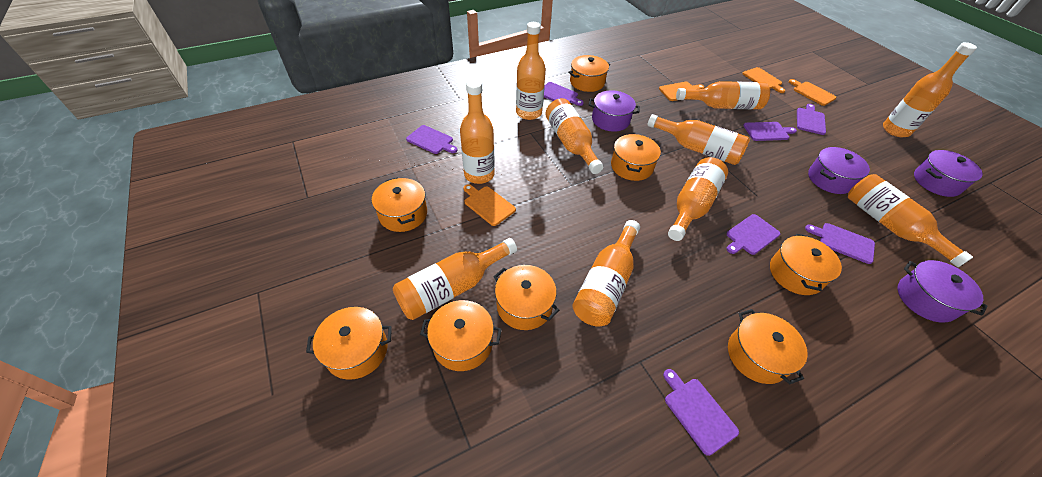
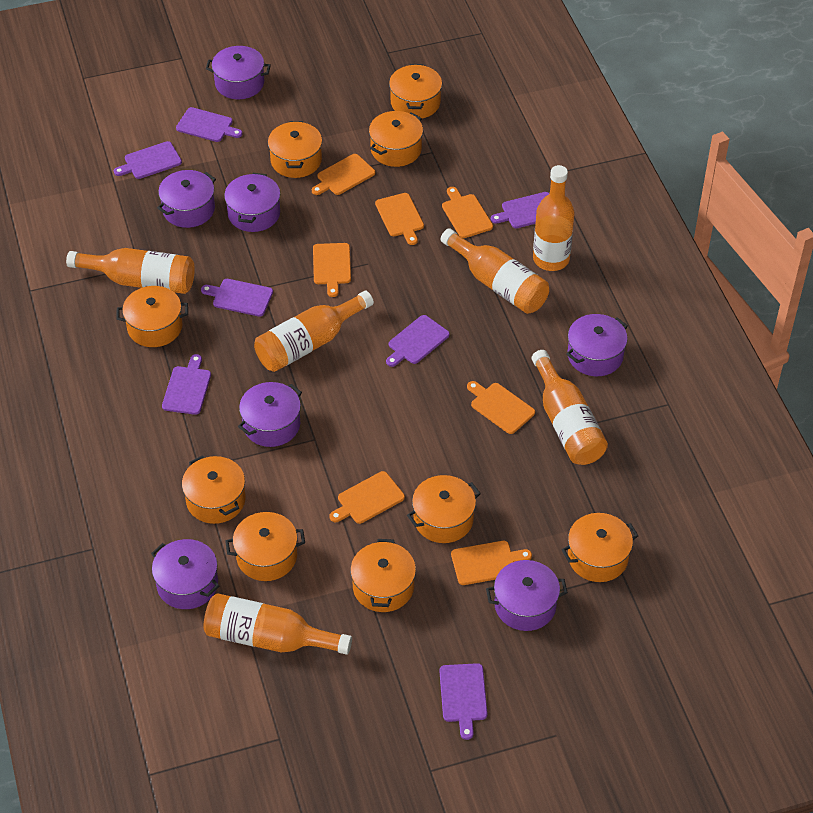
orange bottle: 10 -> 6
orange cutting board: 4 -> 7
orange pot: 8 -> 9
purple pot: 4 -> 7

